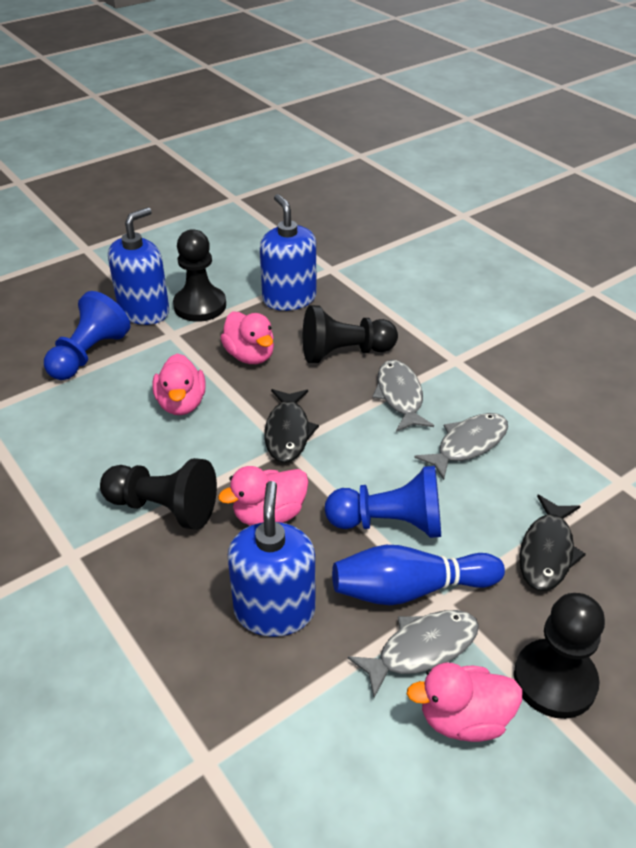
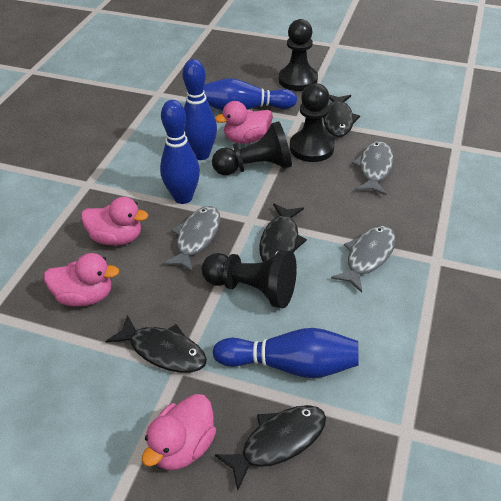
black fish: 2 -> 4
blue bowling pin: 1 -> 4
blue pawn: 2 -> 0
blue soap dispenser: 3 -> 0

